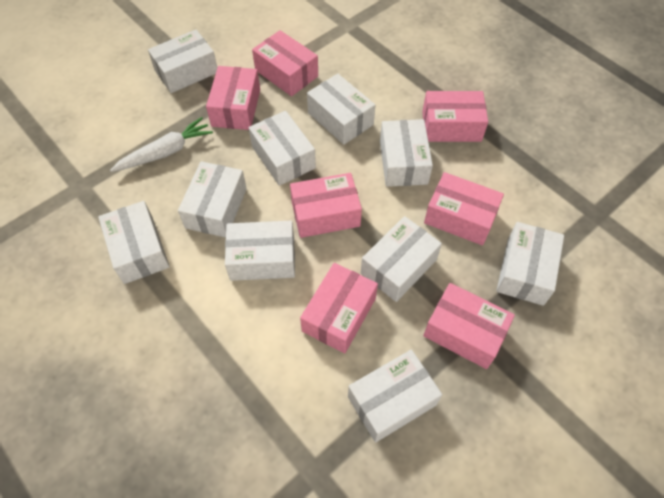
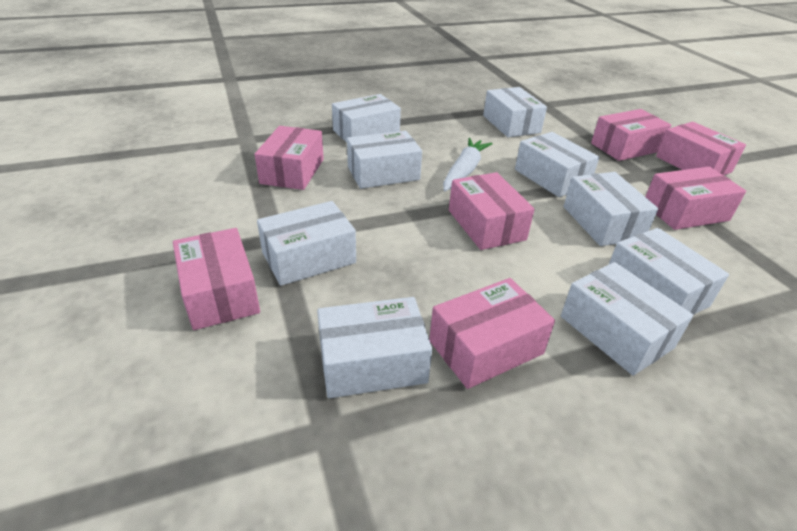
white box: 10 -> 9

